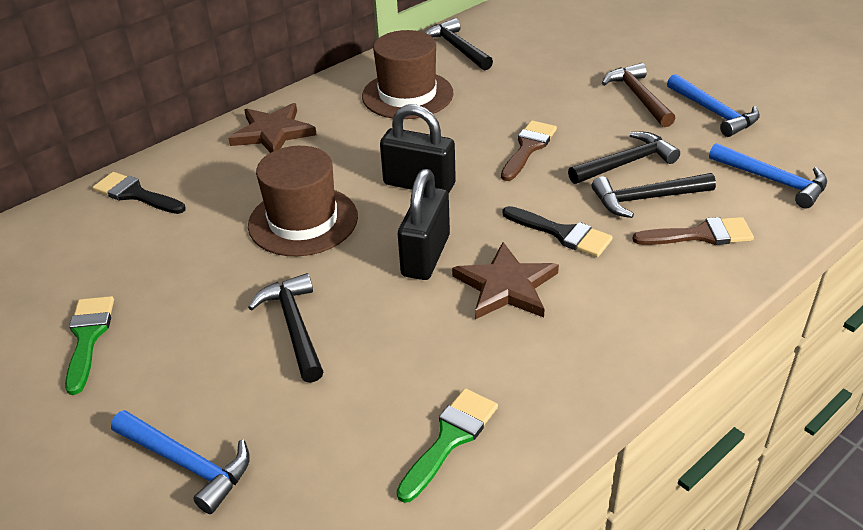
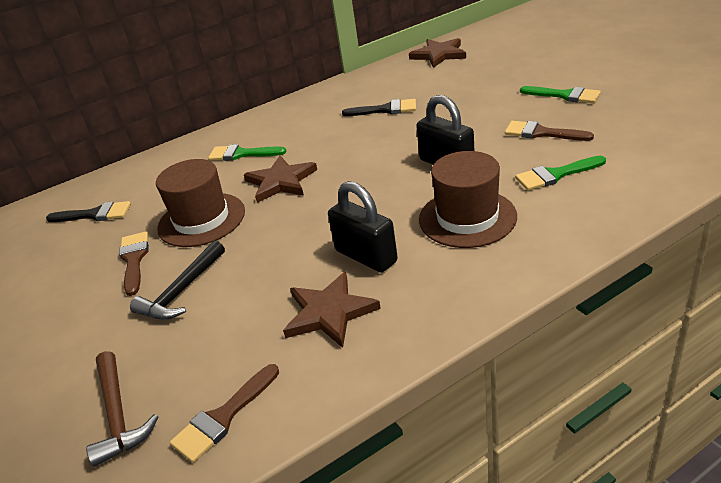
black hammer: 4 -> 1
blue hammer: 3 -> 0
brown brush: 2 -> 3
brown star: 2 -> 3
green brush: 2 -> 3

